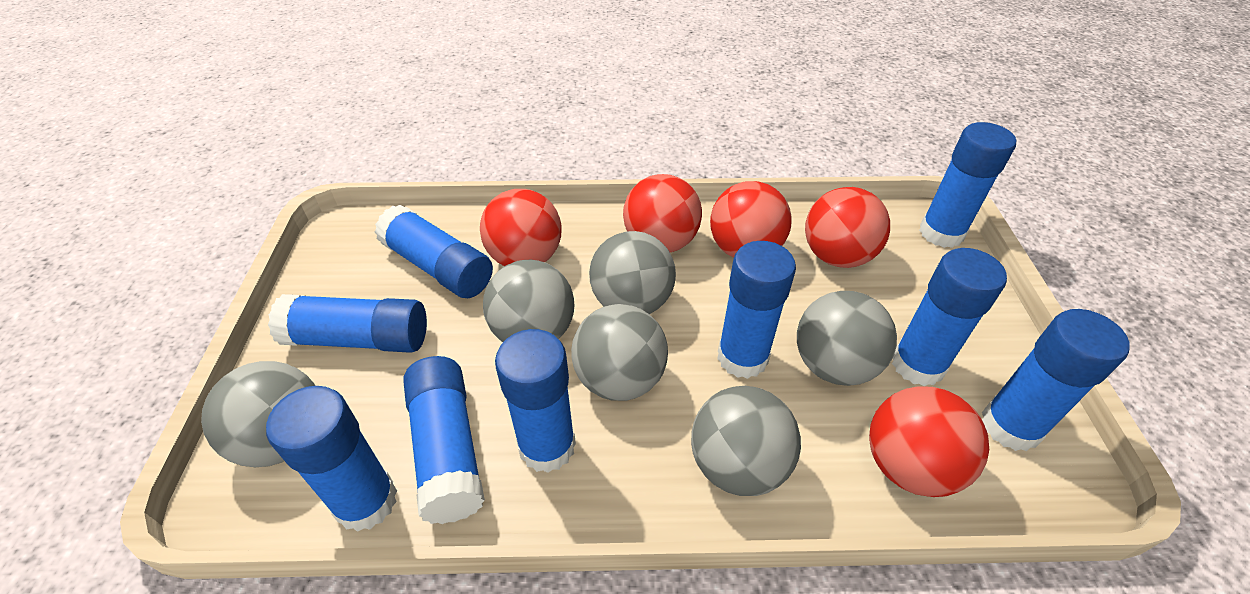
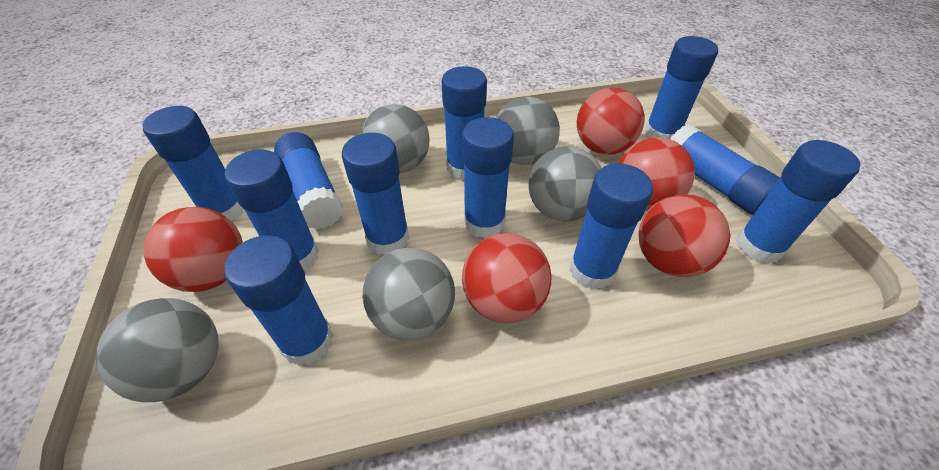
blue glue stick: 9 -> 11
grey ball: 6 -> 5

